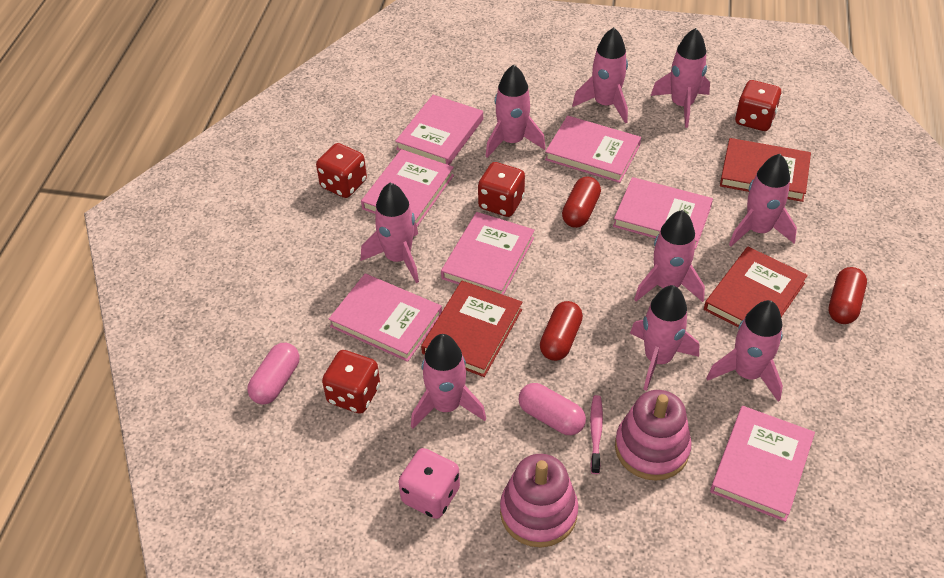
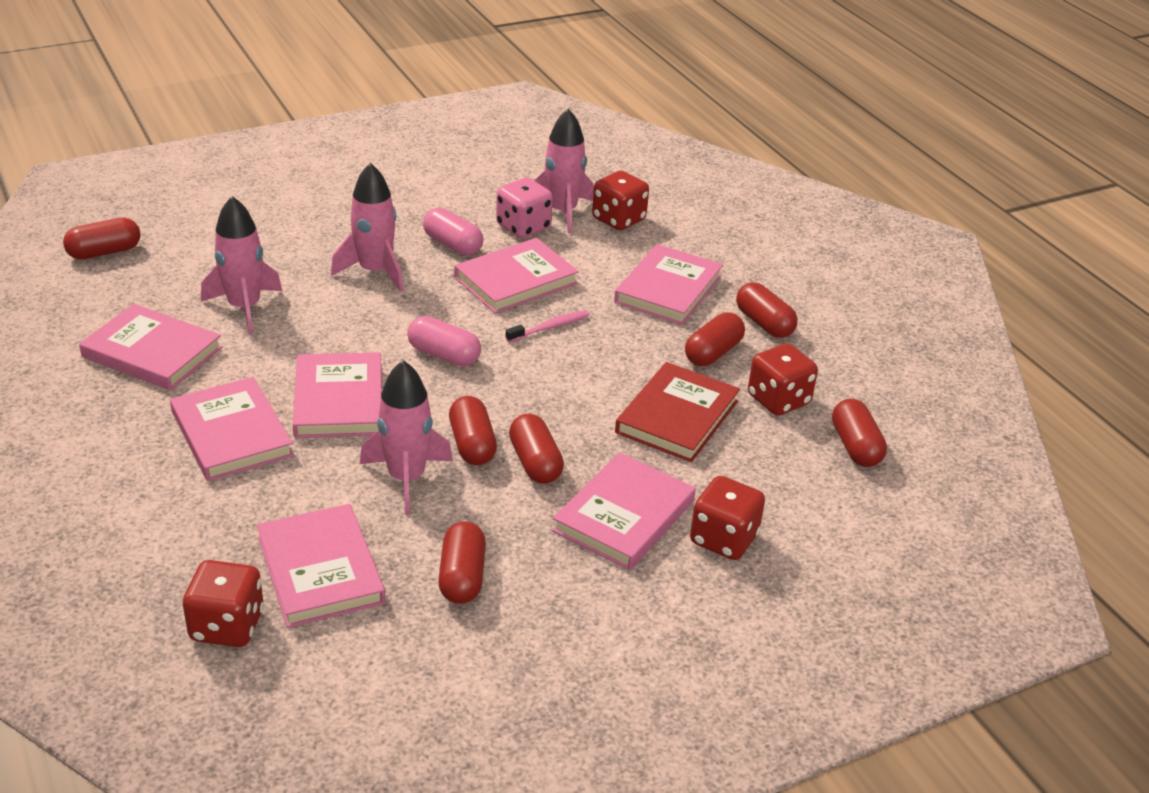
pink rocket: 9 -> 4
pink stacking toy: 2 -> 0
red book: 3 -> 1
red capsule: 3 -> 7

